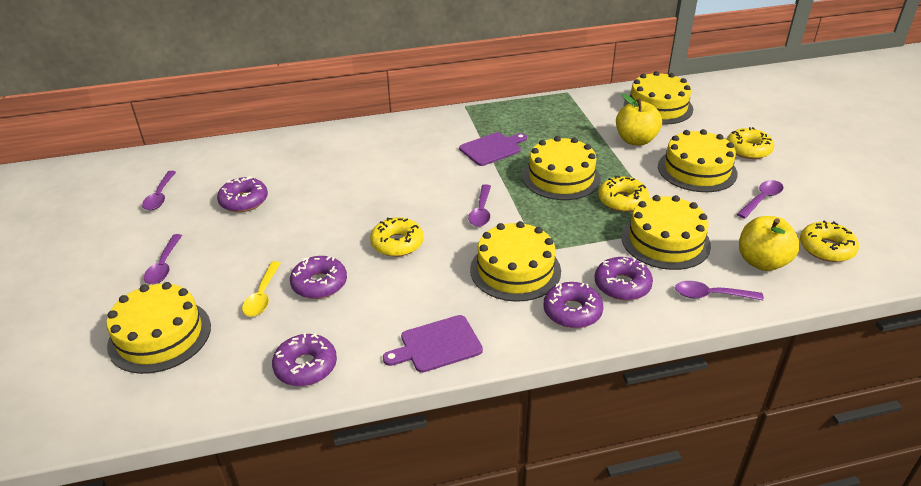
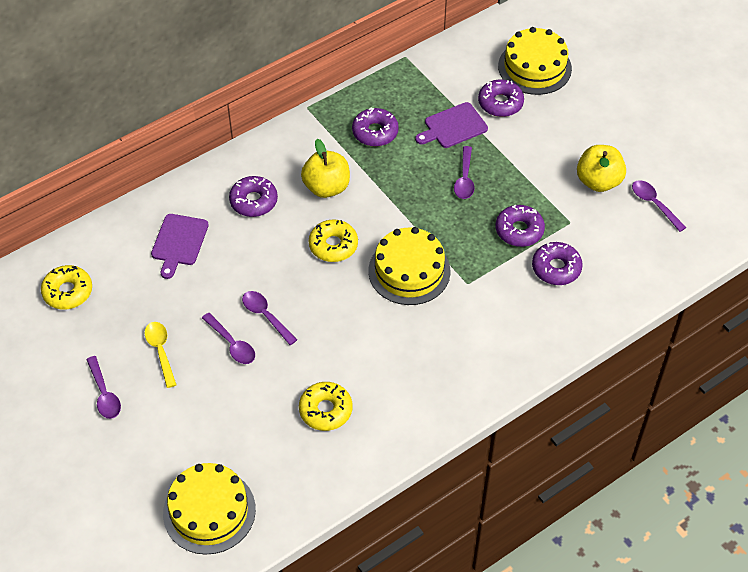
yellow cake: 6 -> 3
yellow donut: 4 -> 3

